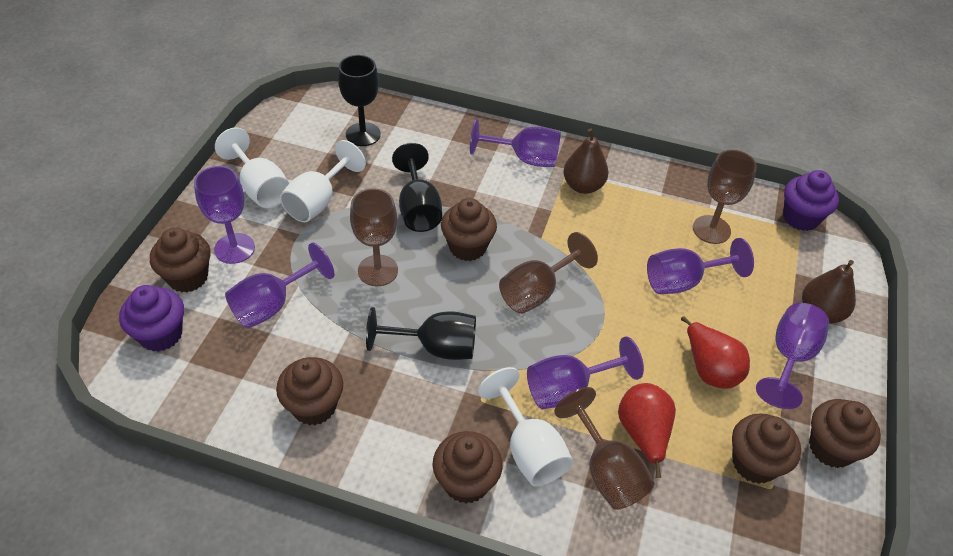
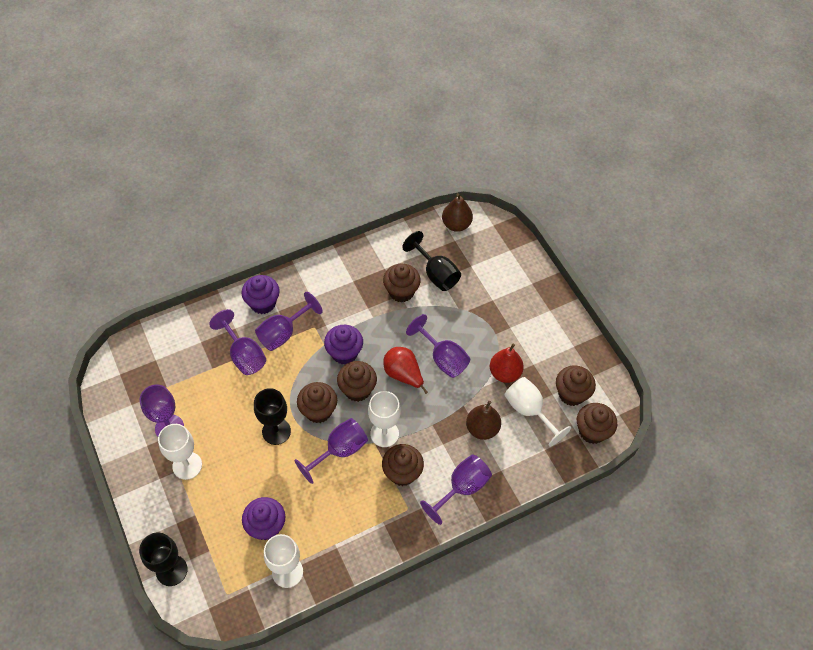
brown goblet: 4 -> 0
purple cupcake: 2 -> 3
white goblet: 3 -> 4

